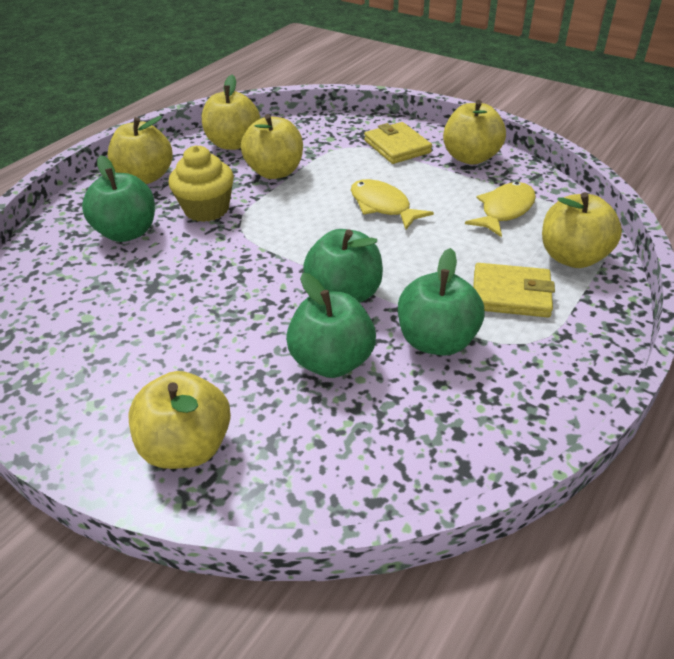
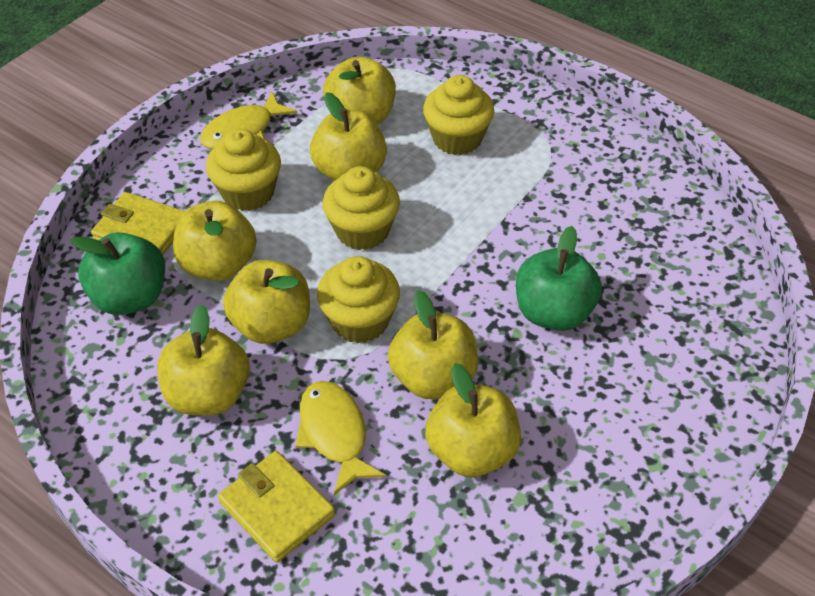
green apple: 4 -> 2
yellow apple: 6 -> 7
yellow cupcake: 1 -> 4

